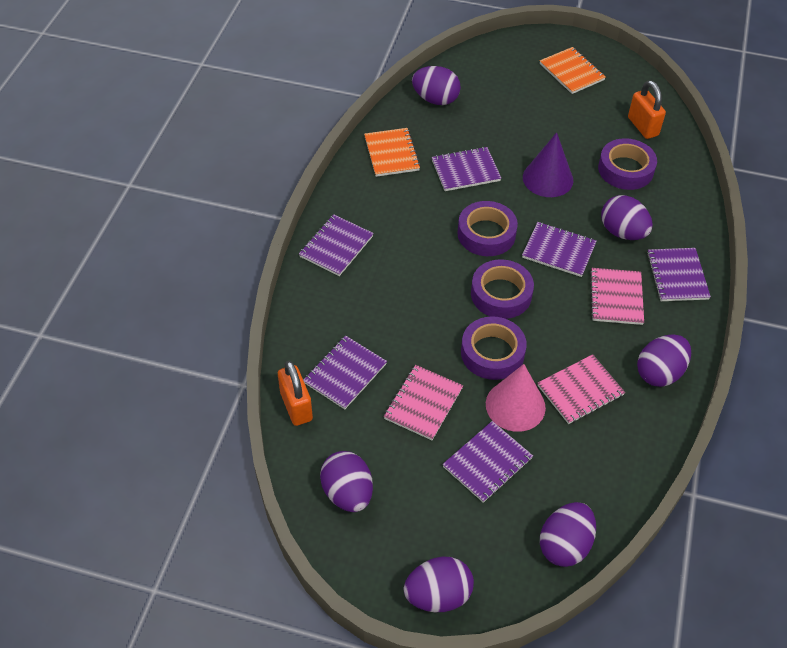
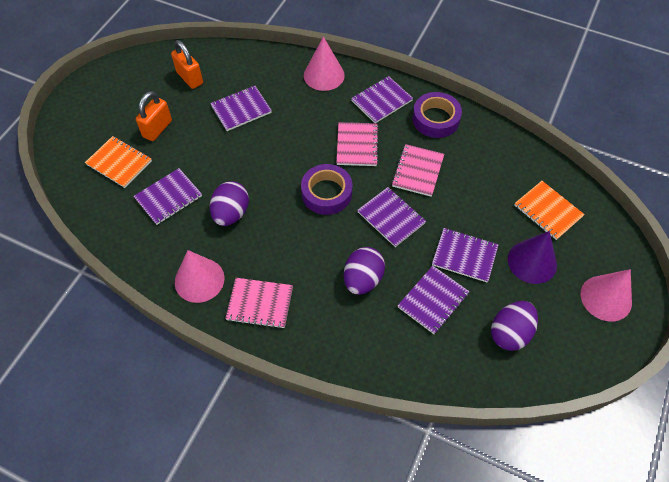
pink cone: 1 -> 3
purple egg: 6 -> 3
purple tape: 4 -> 2

